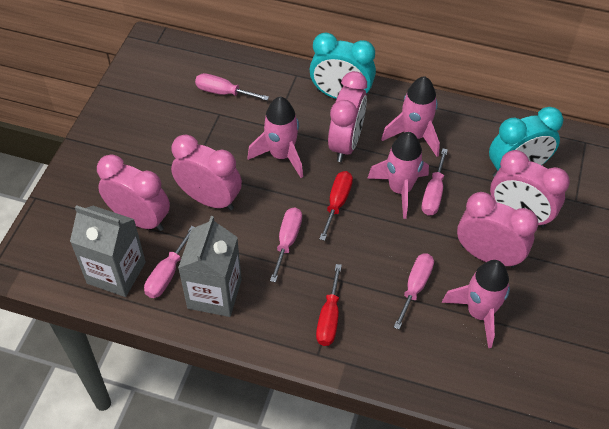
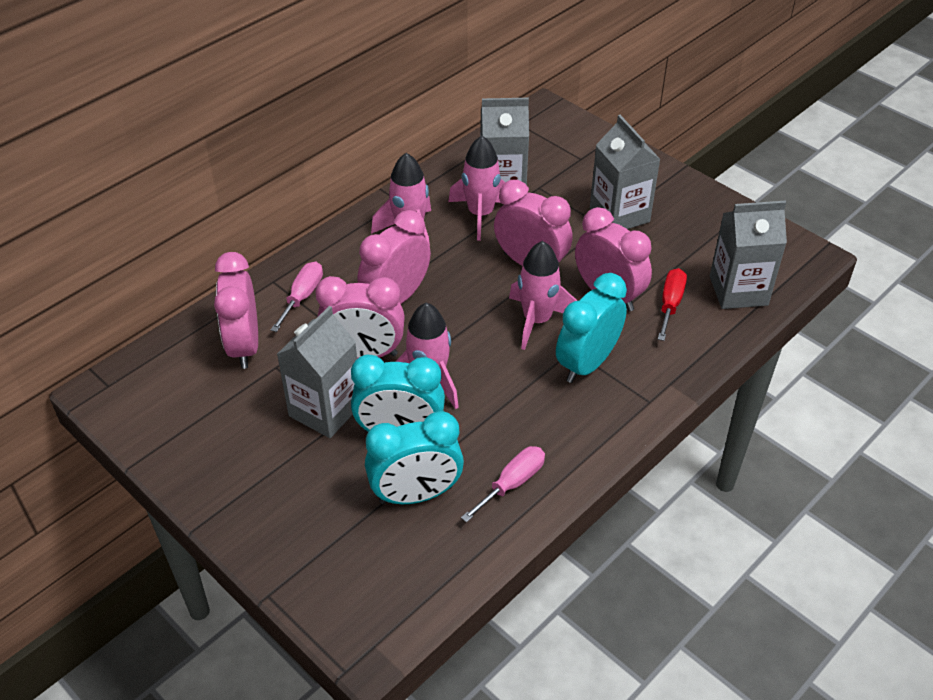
grey carton: 2 -> 4
pink screwdriver: 5 -> 2
red screwdriver: 2 -> 1
turquoise clock: 2 -> 3

